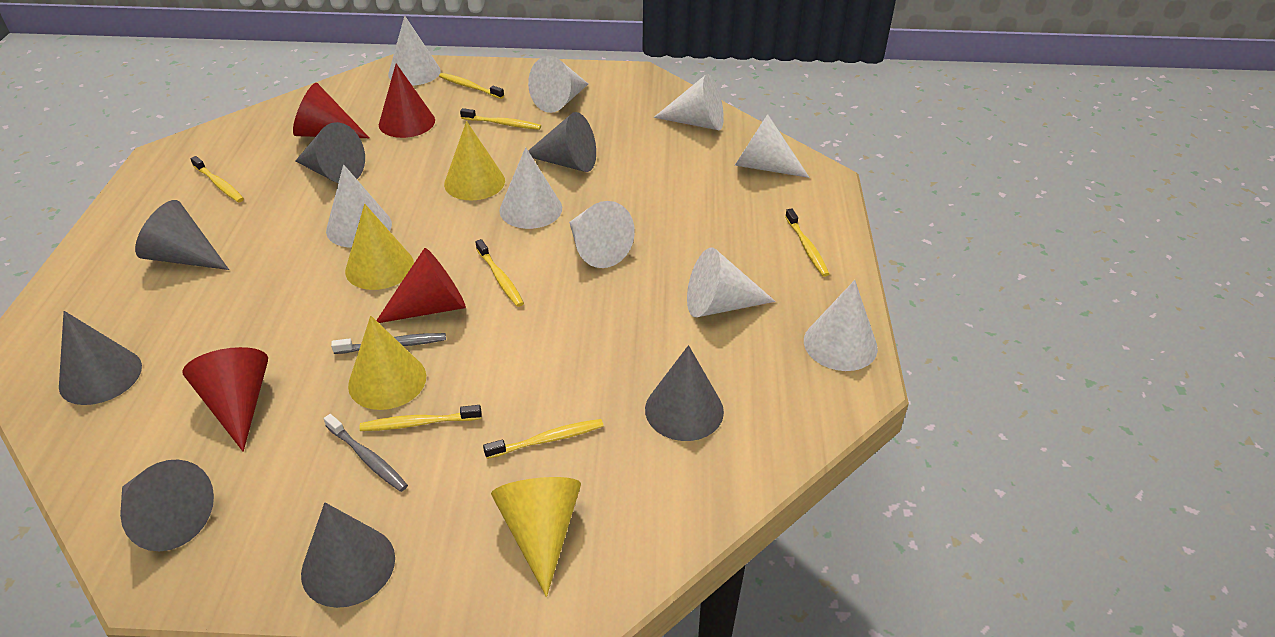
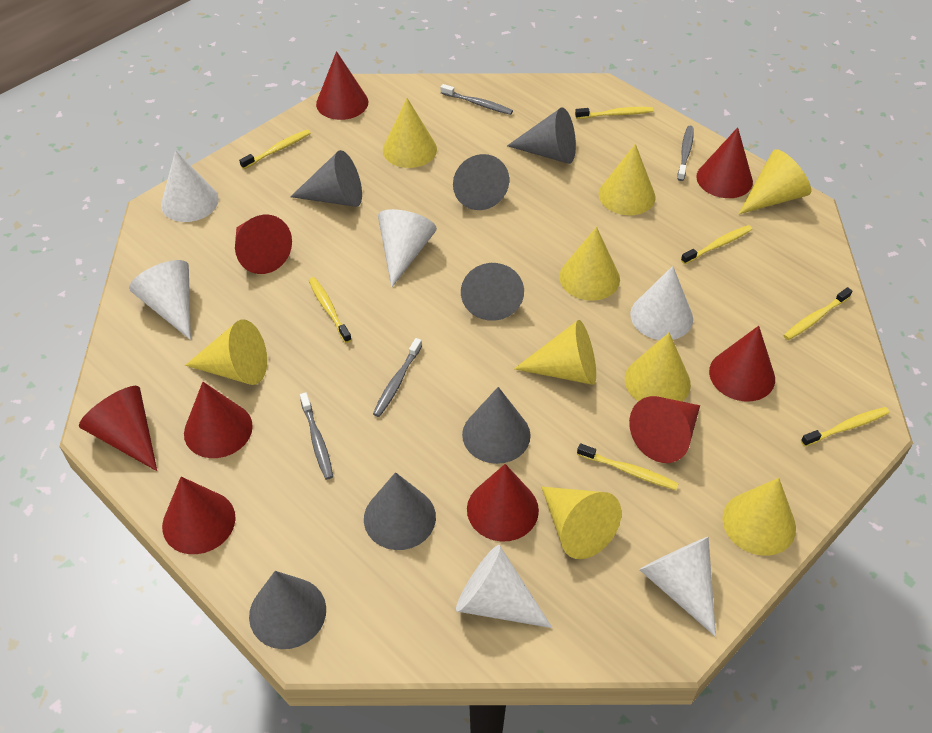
grey toothbrush: 2 -> 4
red cone: 4 -> 9
white cone: 9 -> 6
yellow cone: 4 -> 9

